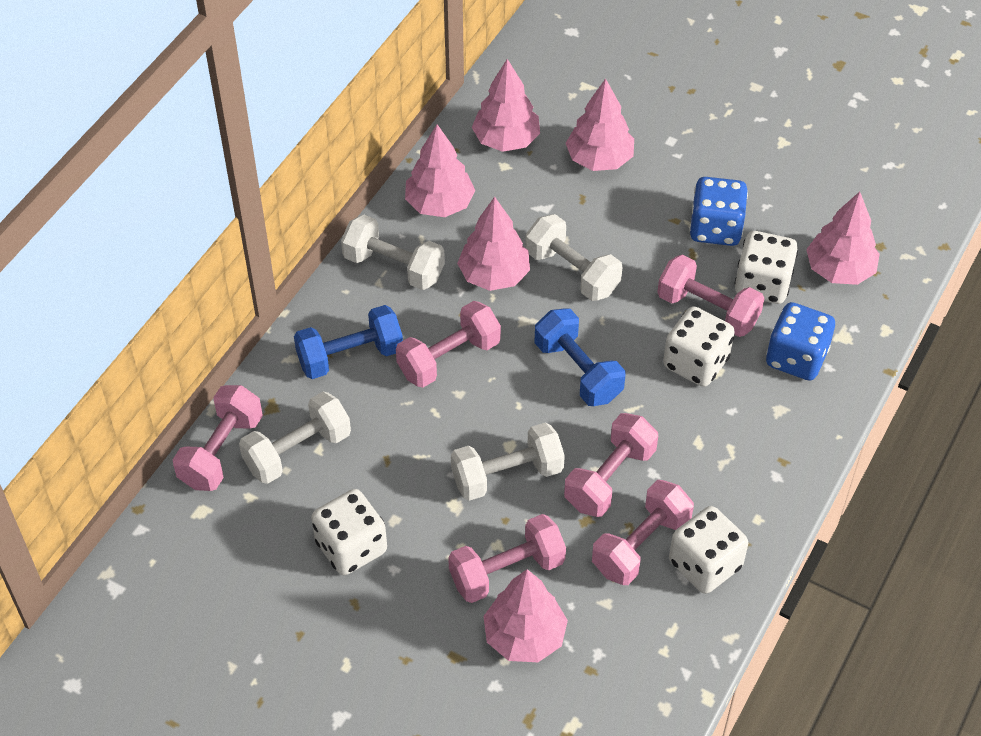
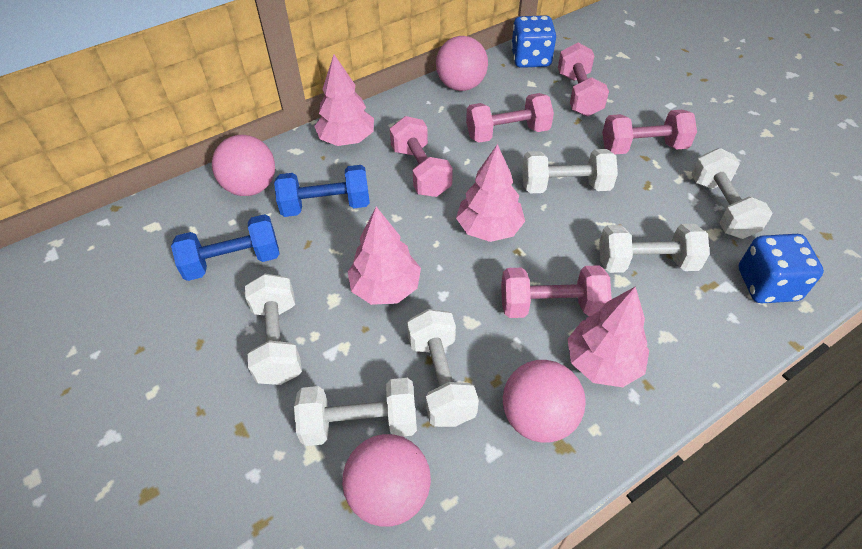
pink ball: 0 -> 4
pink dumbbell: 6 -> 5
pink tree: 6 -> 4
white dice: 4 -> 0
white dumbbell: 4 -> 6

